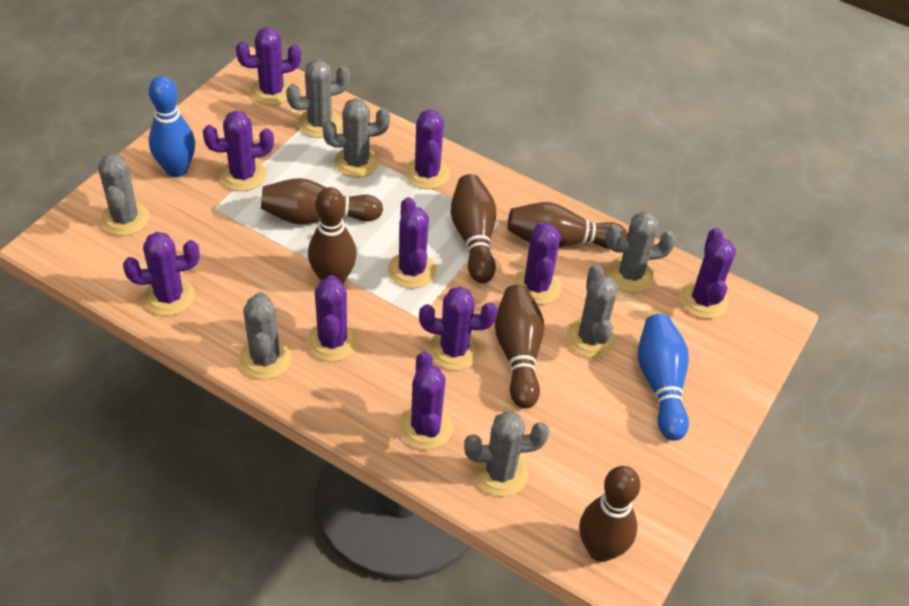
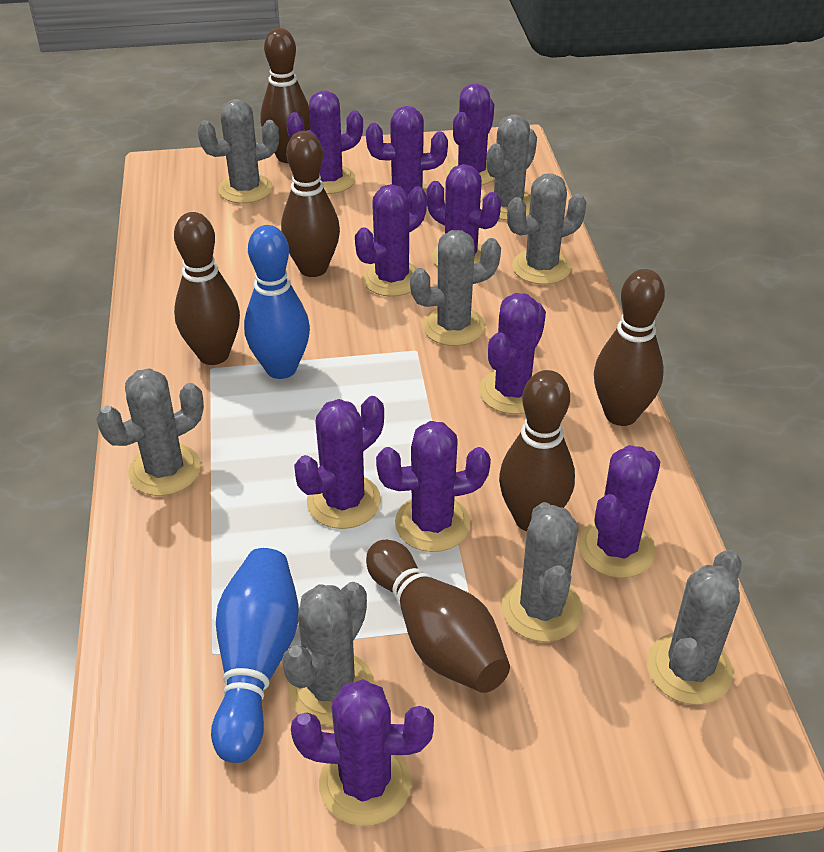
grey cactus: 7 -> 8

